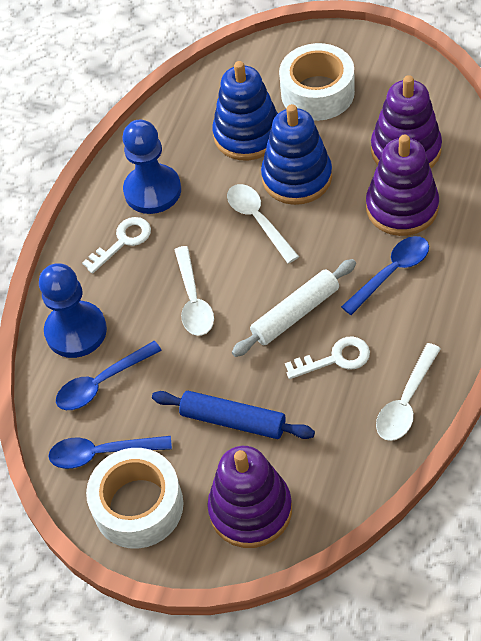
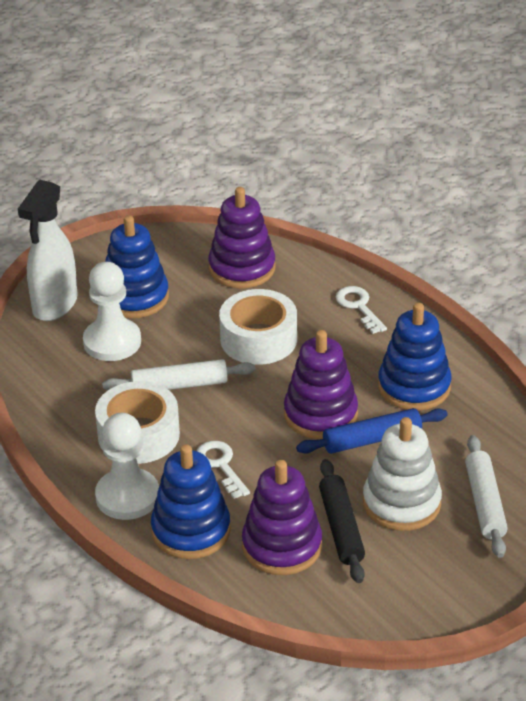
black rolling pin: 0 -> 1
blue pawn: 2 -> 0
blue spoon: 3 -> 0
blue stacking toy: 2 -> 3
white pawn: 0 -> 2
white rolling pin: 1 -> 2
white spoon: 3 -> 0
white spray bottle: 0 -> 1
white stacking toy: 0 -> 1

